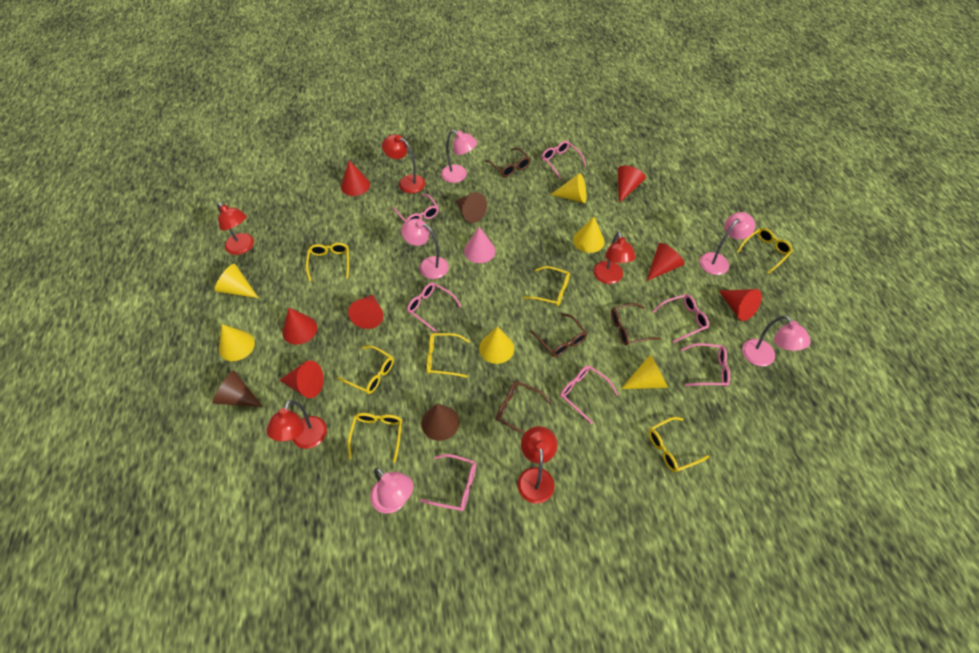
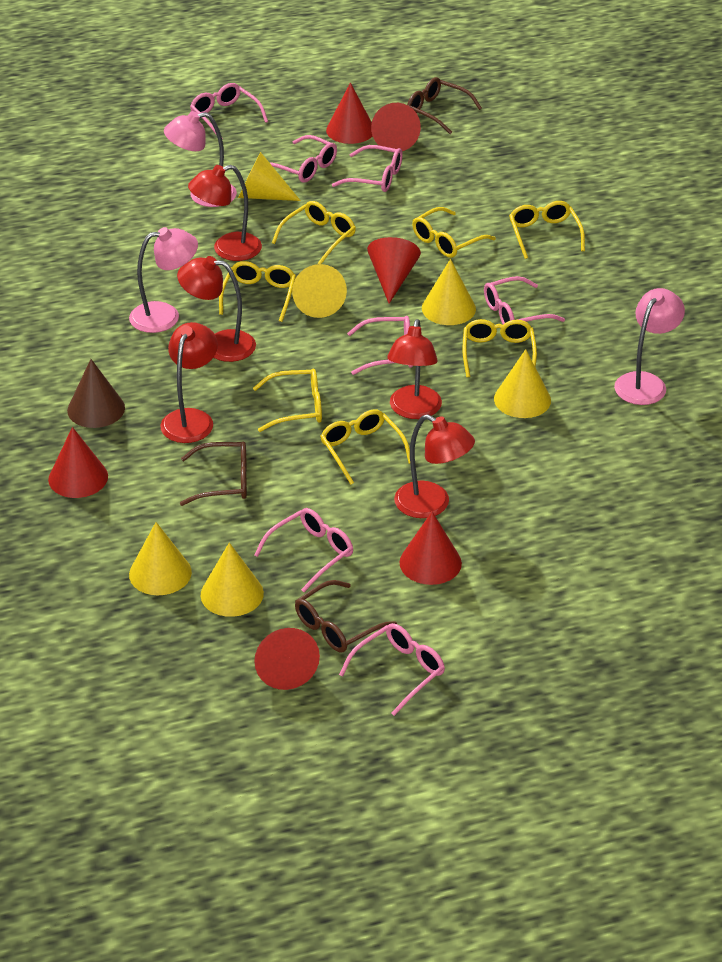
brown cone: 3 -> 1
brown glasses: 4 -> 3
pink cone: 1 -> 0
pink lamp: 5 -> 3
red cone: 7 -> 6

